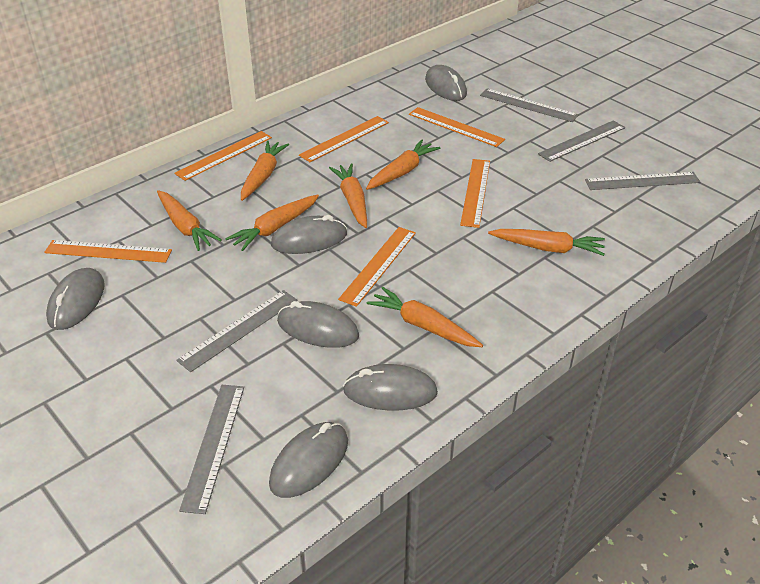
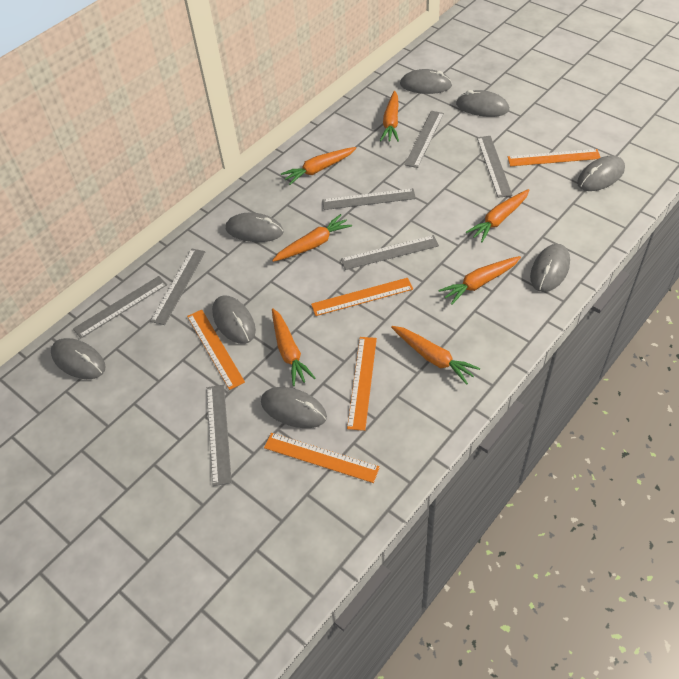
grey mouse: 6 -> 8
grey ruler: 5 -> 7
orange ruler: 6 -> 5

